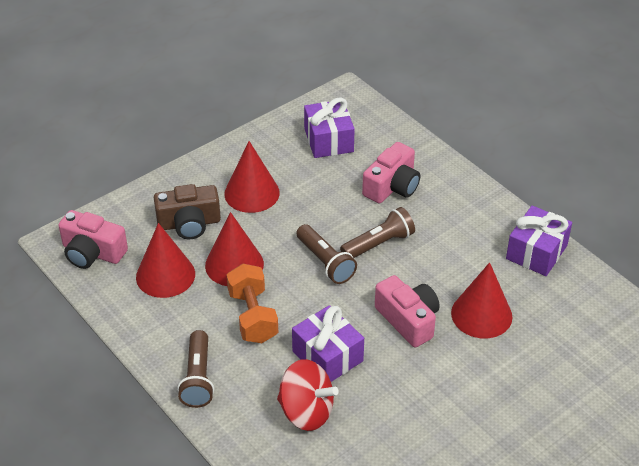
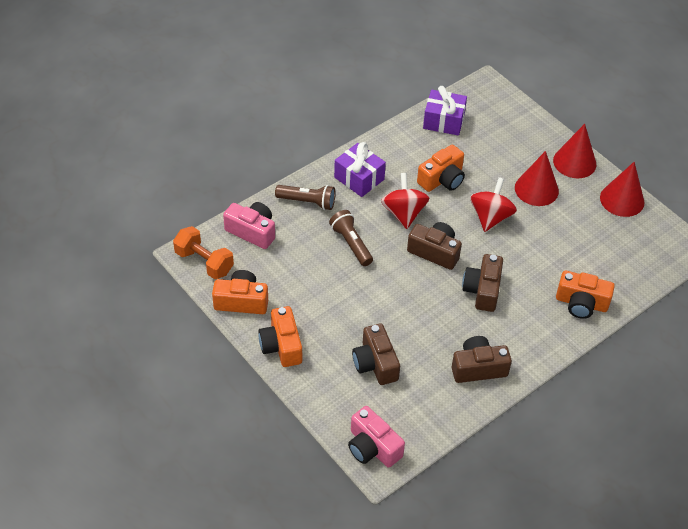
brown camera: 1 -> 4
brown flashlight: 3 -> 2
orange camera: 0 -> 4
pink camera: 3 -> 2
purple gift: 3 -> 2
red cone: 4 -> 3
red spinning top: 1 -> 2

